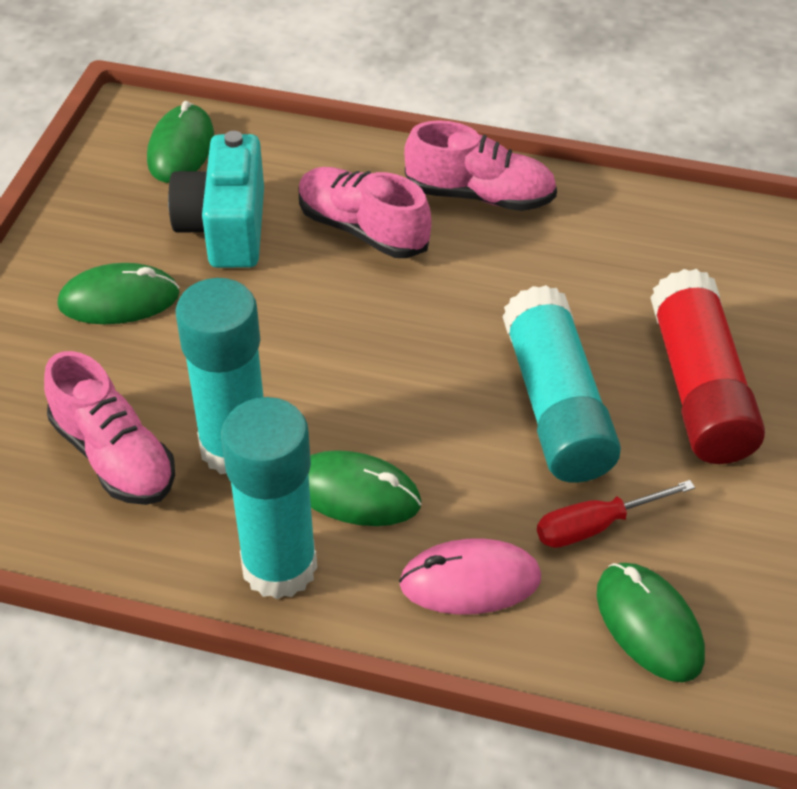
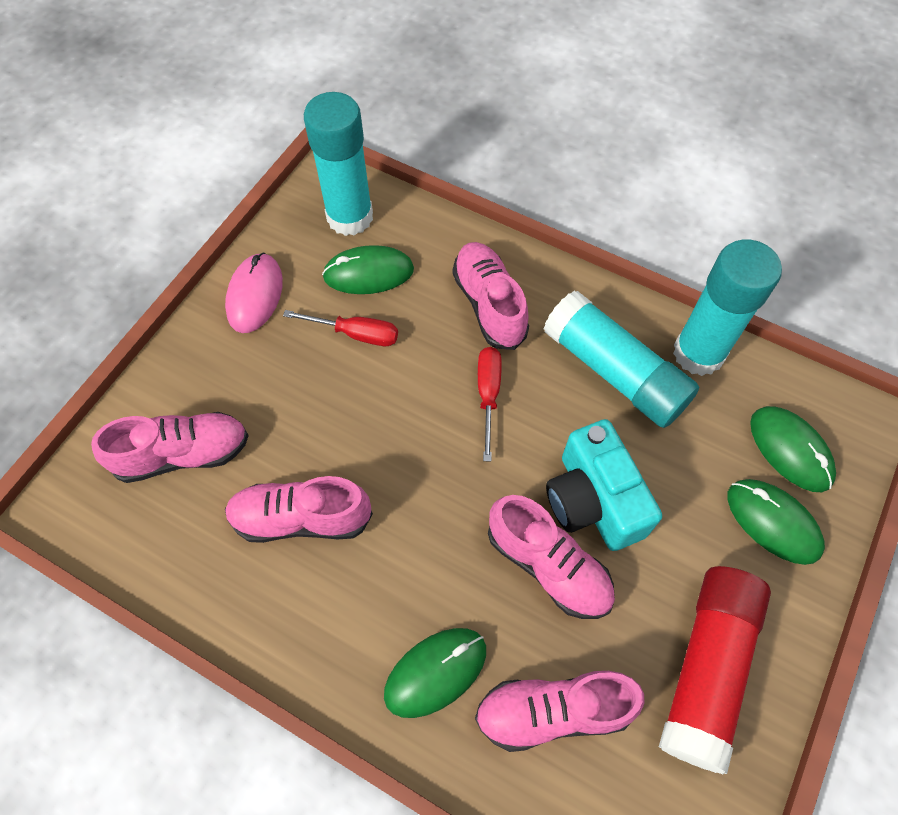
pink shoe: 3 -> 5
red screwdriver: 1 -> 2

